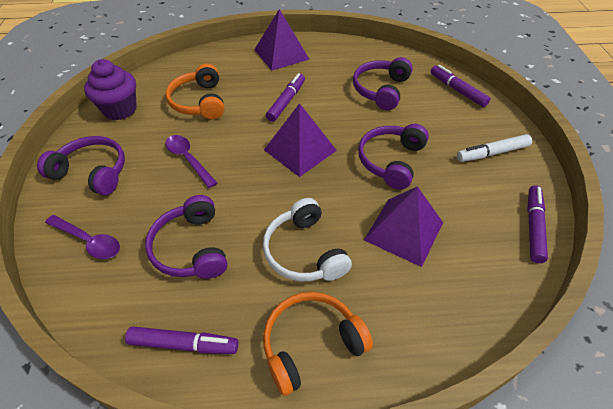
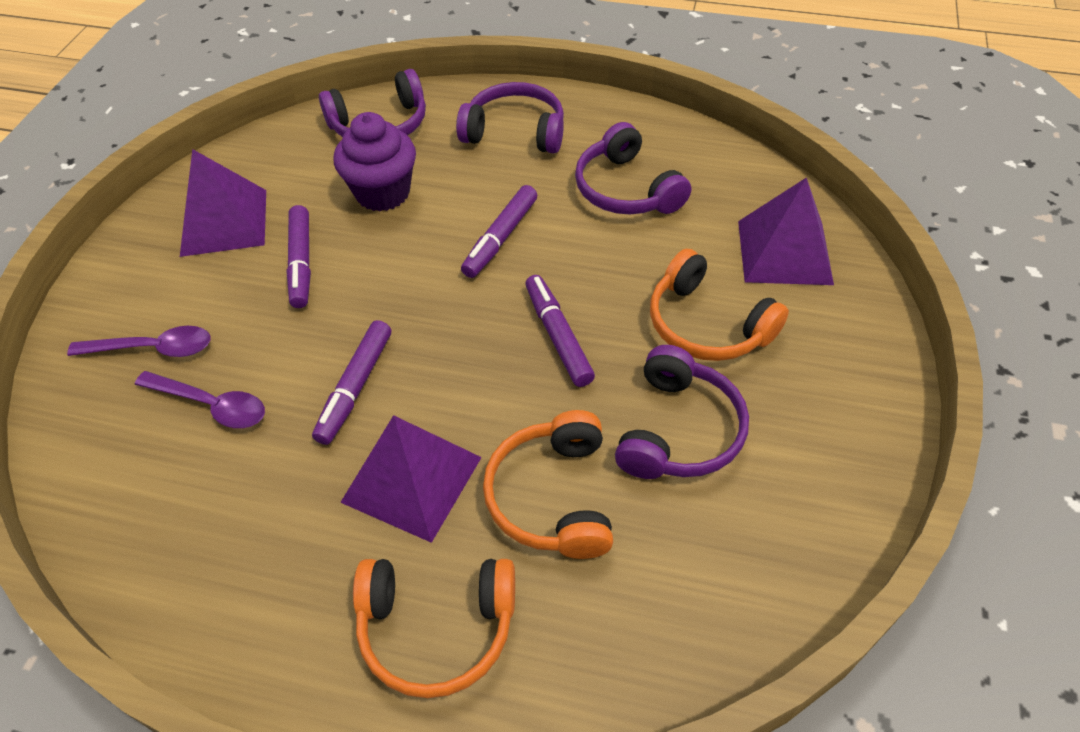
orange headphones: 2 -> 3
white headphones: 1 -> 0
white marker: 1 -> 0

